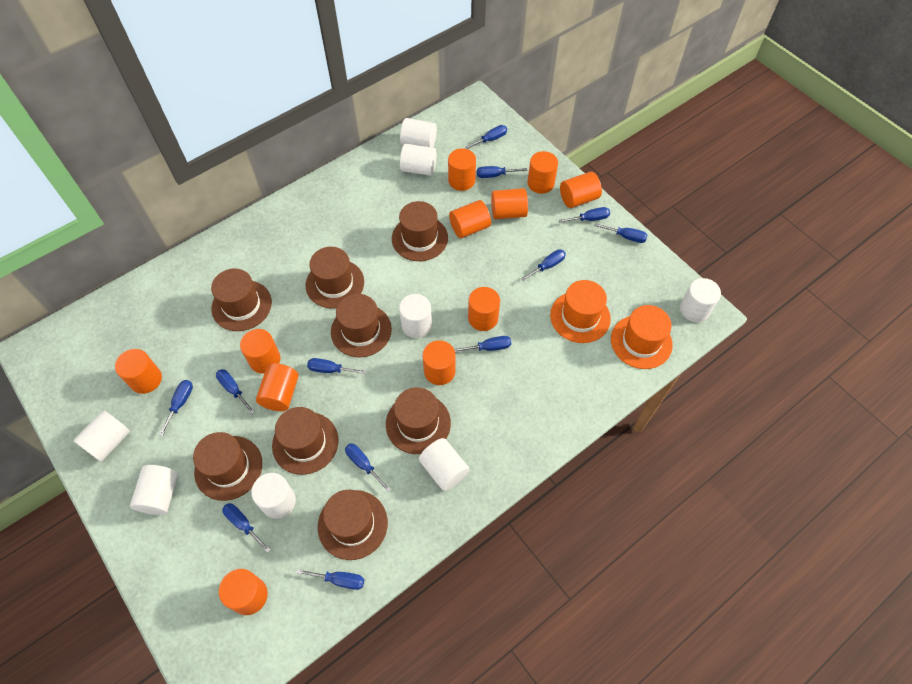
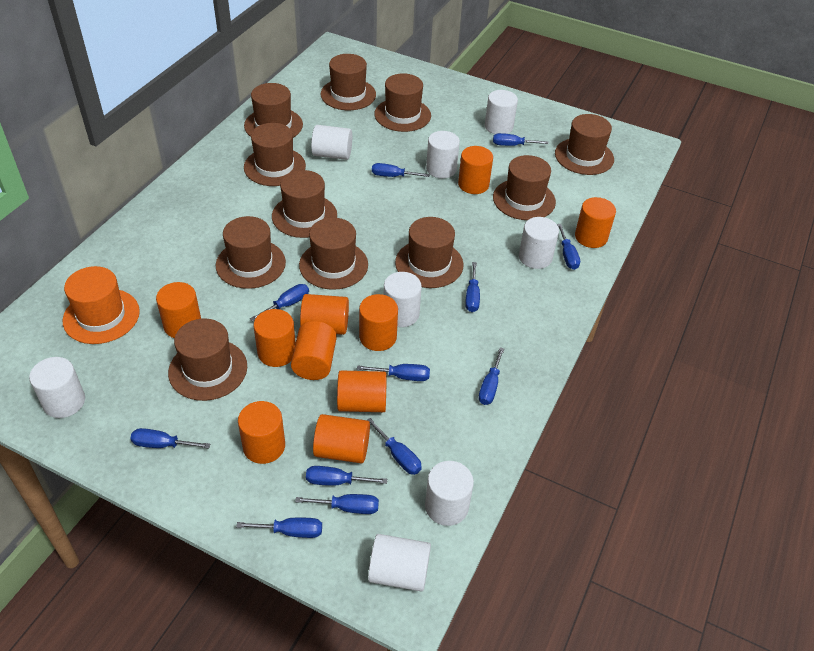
brown hat: 8 -> 11
orange cylinder: 11 -> 10
orange hat: 2 -> 1

